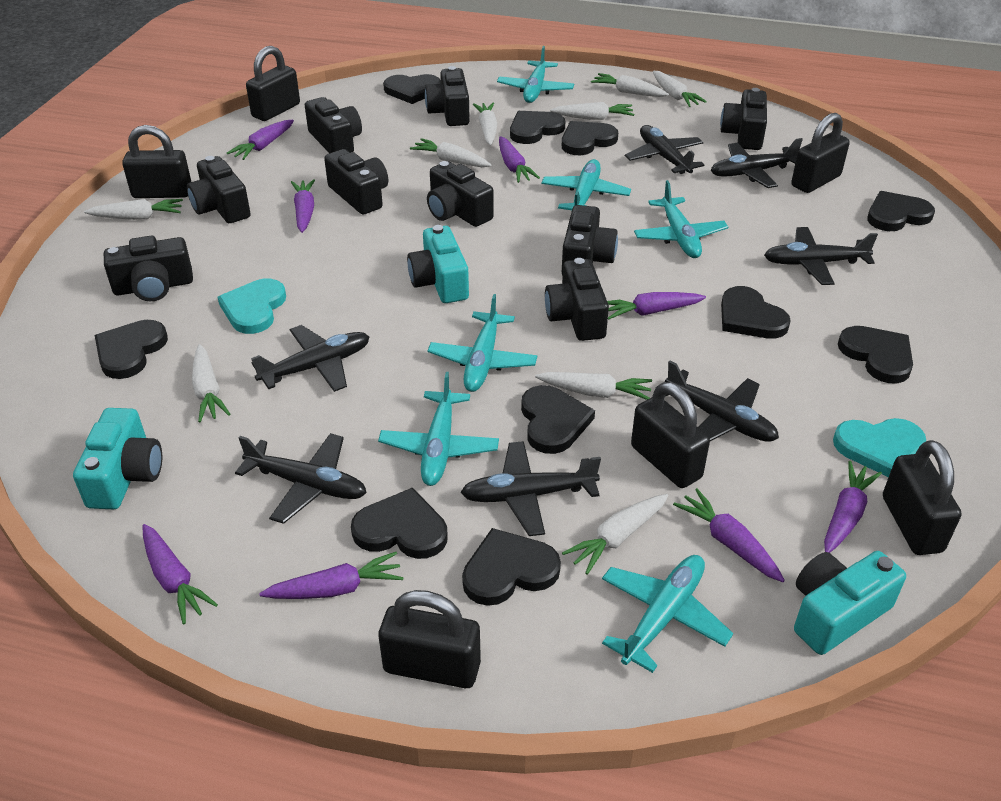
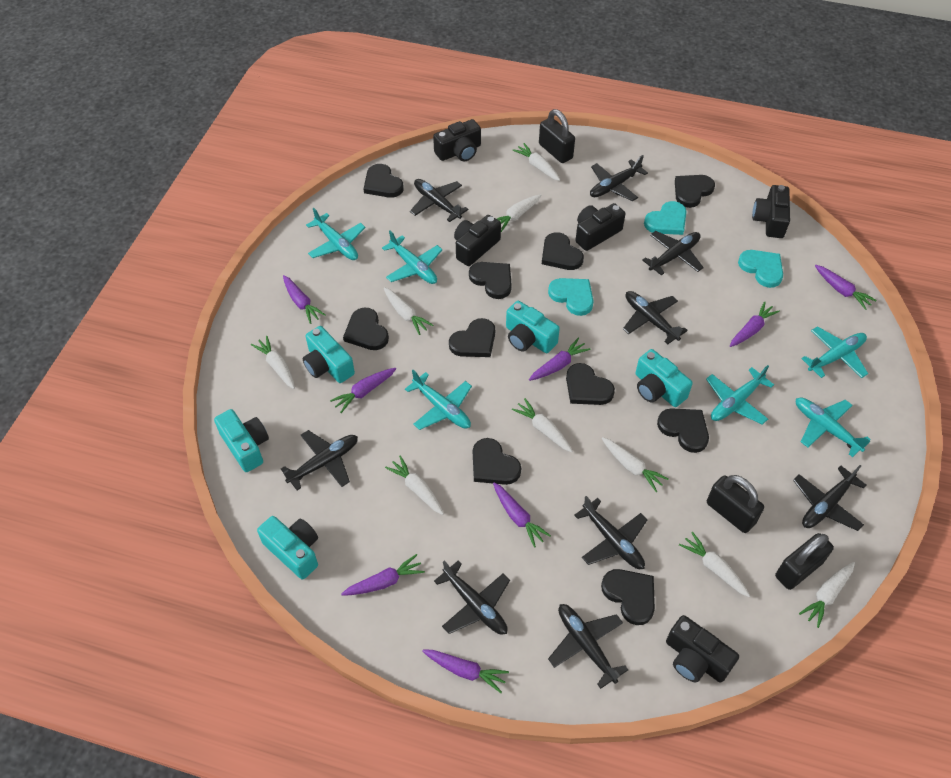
black camera: 9 -> 5
black padlock: 6 -> 3
black plane: 7 -> 9
turquoise camera: 3 -> 5
turquoise heart: 2 -> 3

